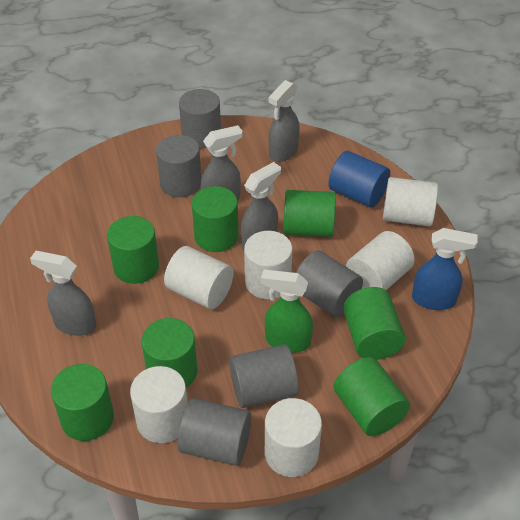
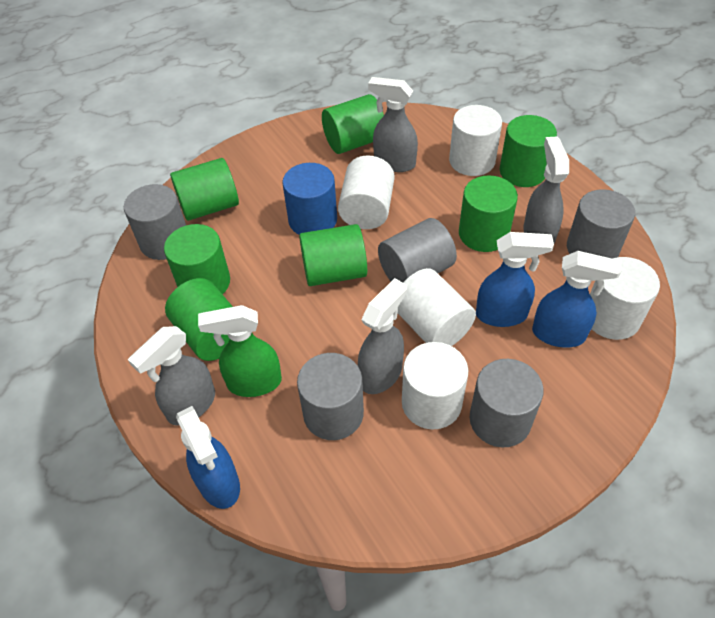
blue spray bottle: 1 -> 3
white cylinder: 6 -> 5

